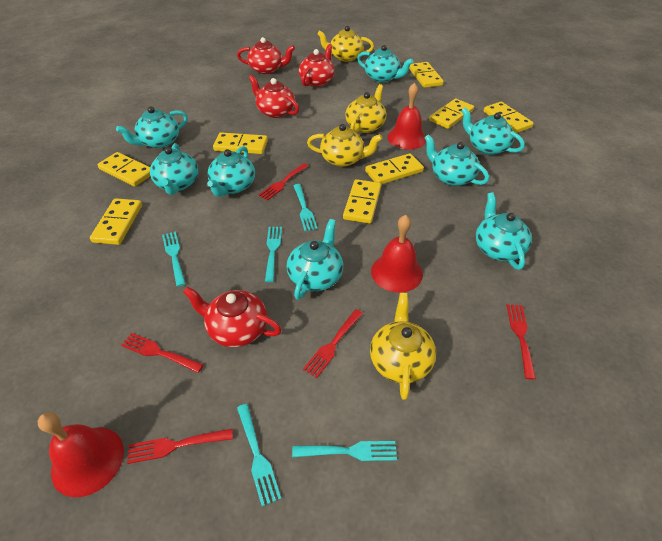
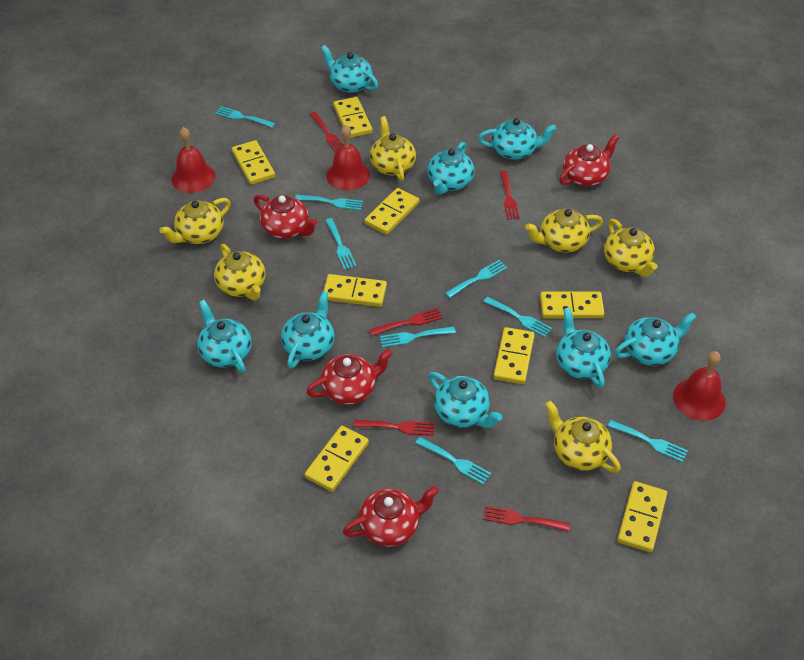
turquoise fork: 5 -> 8
yellow teapot: 4 -> 6

